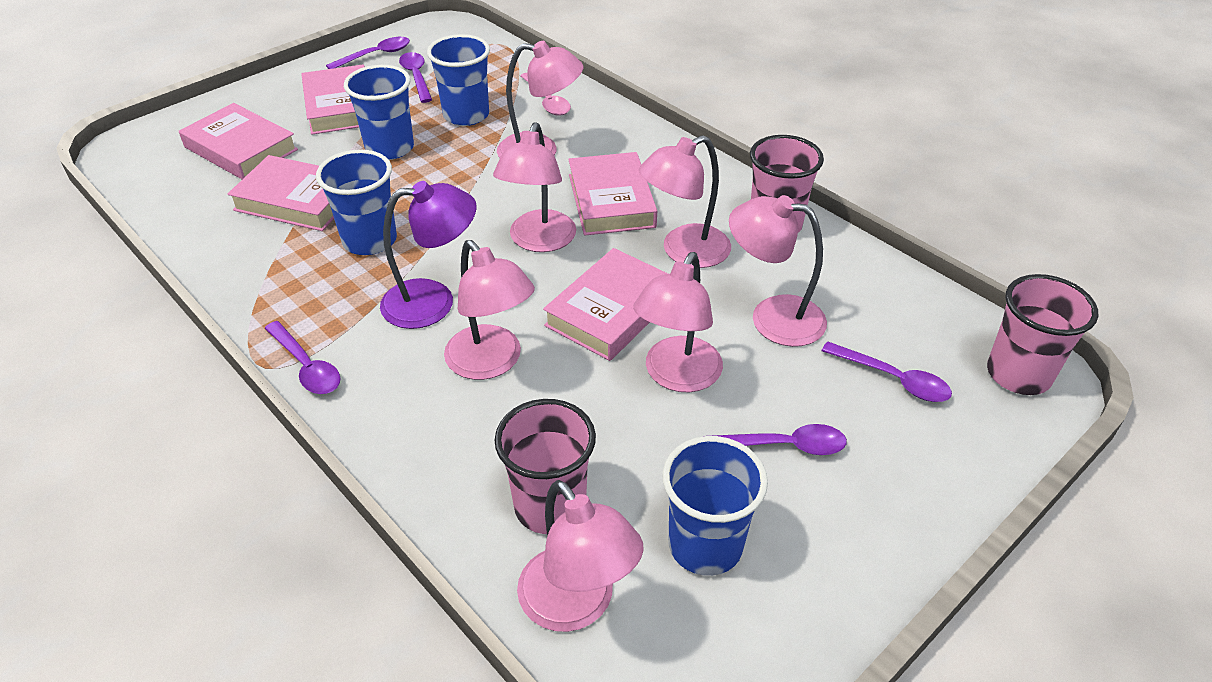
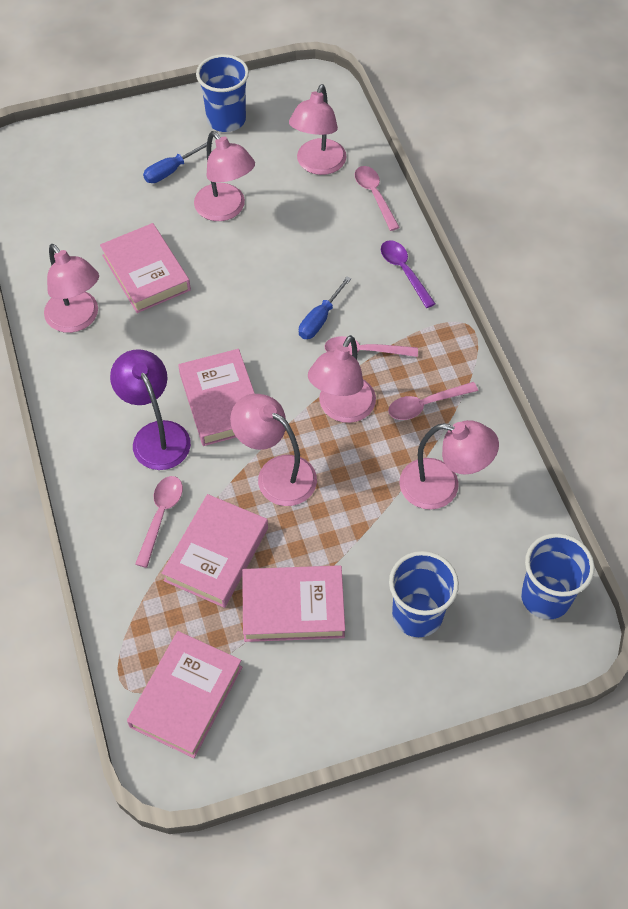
blue cup: 4 -> 3
blue screwdriver: 0 -> 2
pink cup: 3 -> 0
pink lamp: 7 -> 6
pink spoon: 1 -> 4
purple spoon: 5 -> 1

